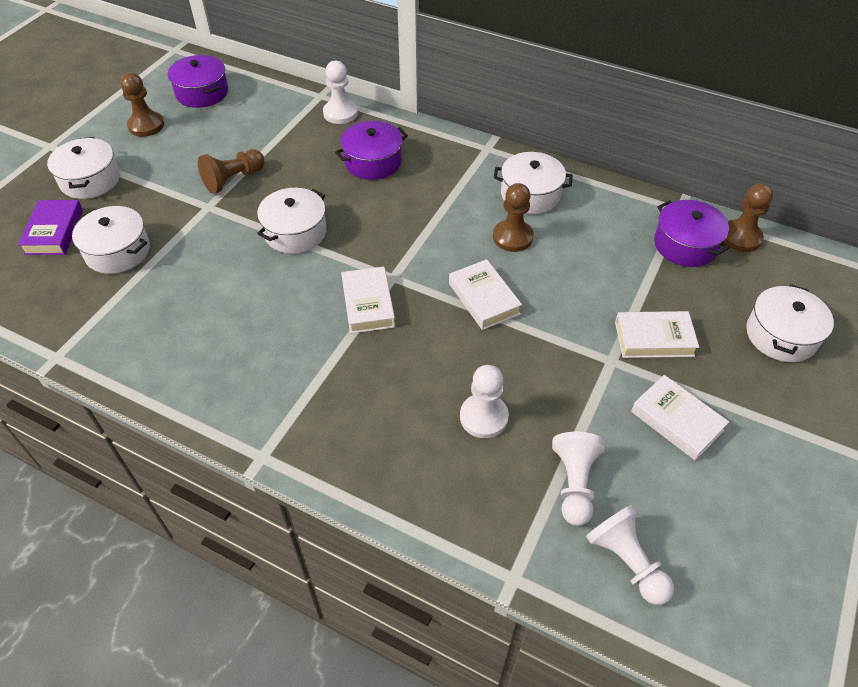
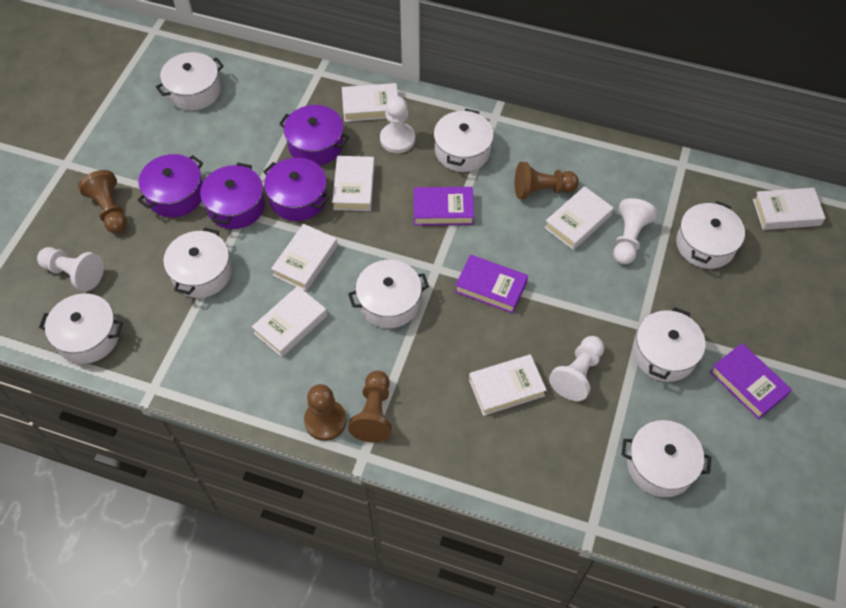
purple book: 1 -> 3
purple pot: 3 -> 4
white book: 4 -> 7
white pot: 5 -> 8

